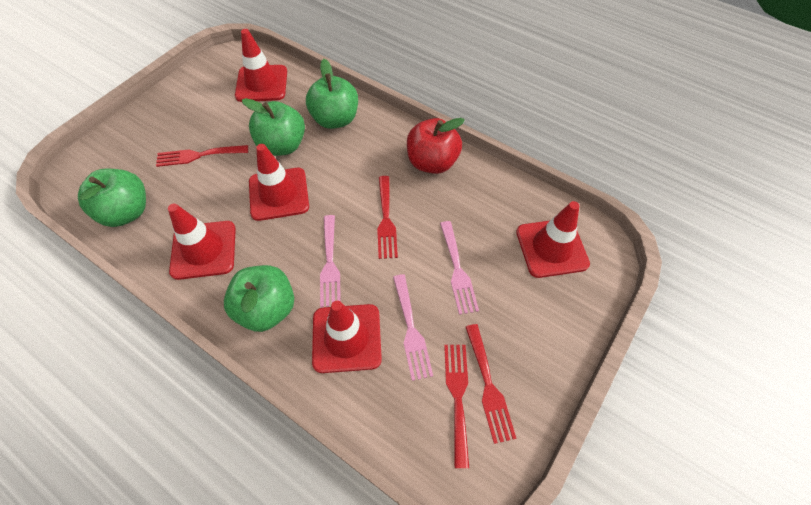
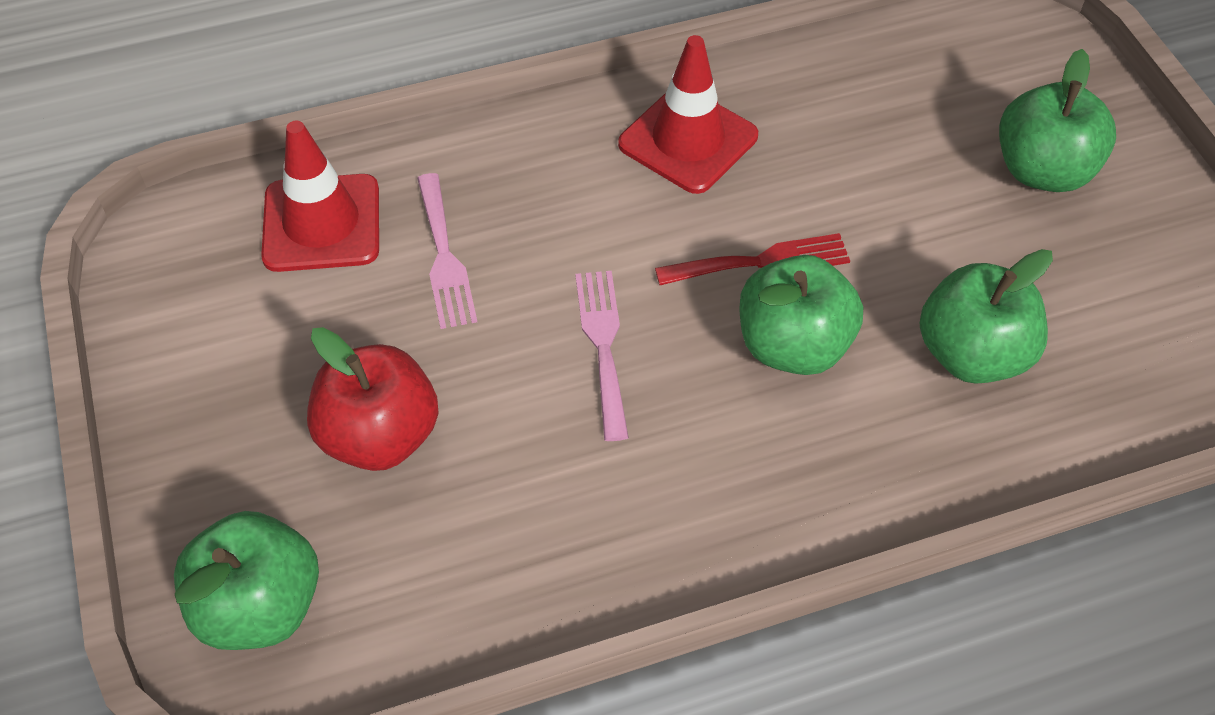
pink fork: 3 -> 2
red fork: 4 -> 1
red traffic cone: 5 -> 2

